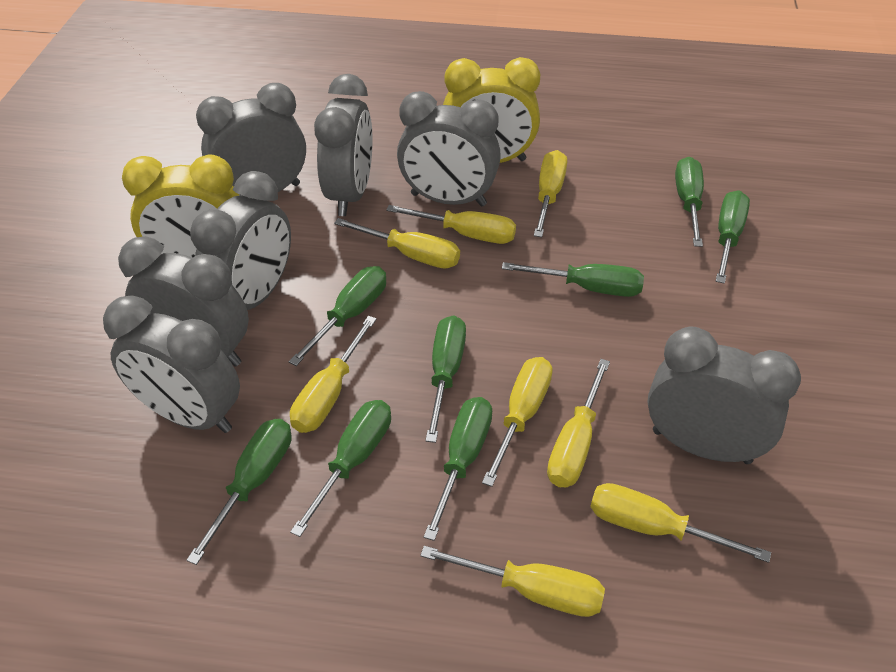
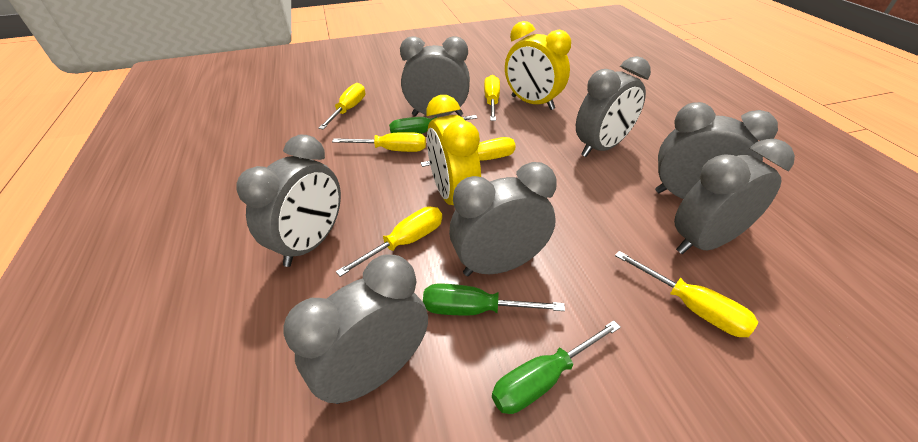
green screwdriver: 8 -> 3
yellow screwdriver: 8 -> 6

